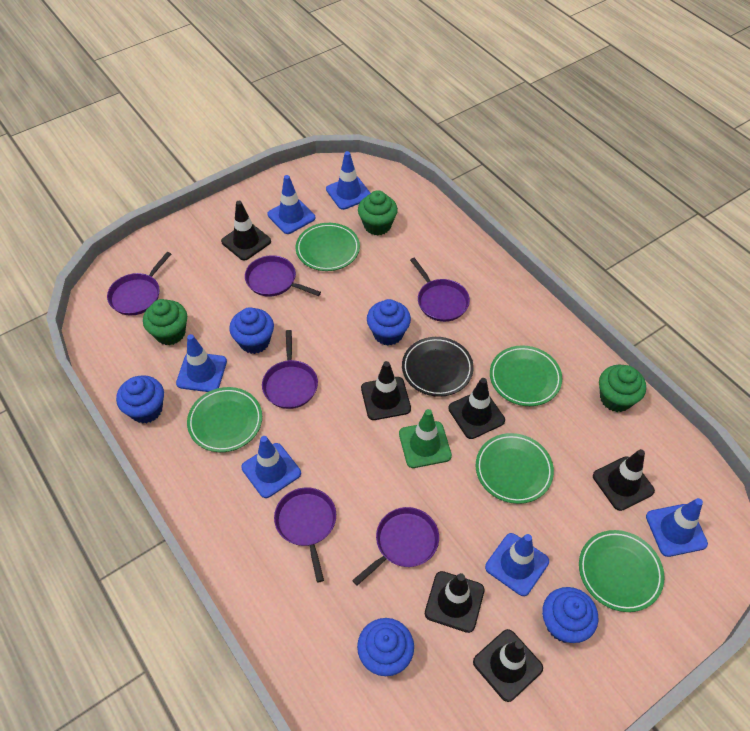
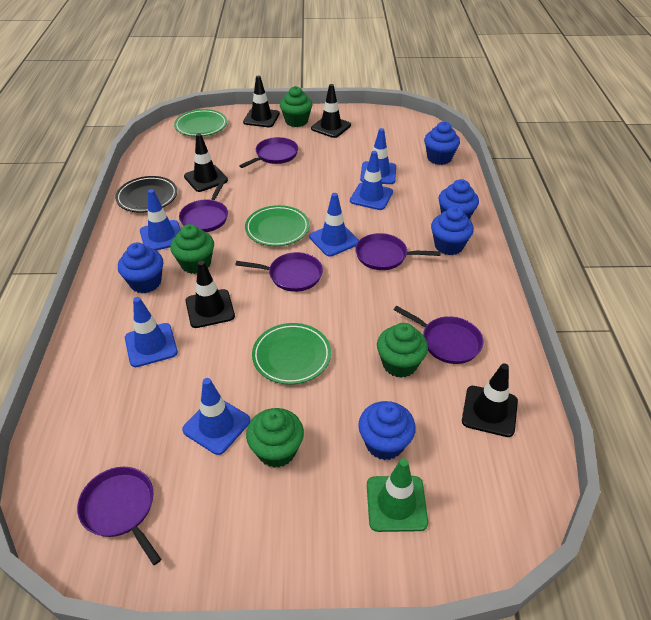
black traffic cone: 6 -> 5
green cupcake: 3 -> 4
green plate: 5 -> 3

